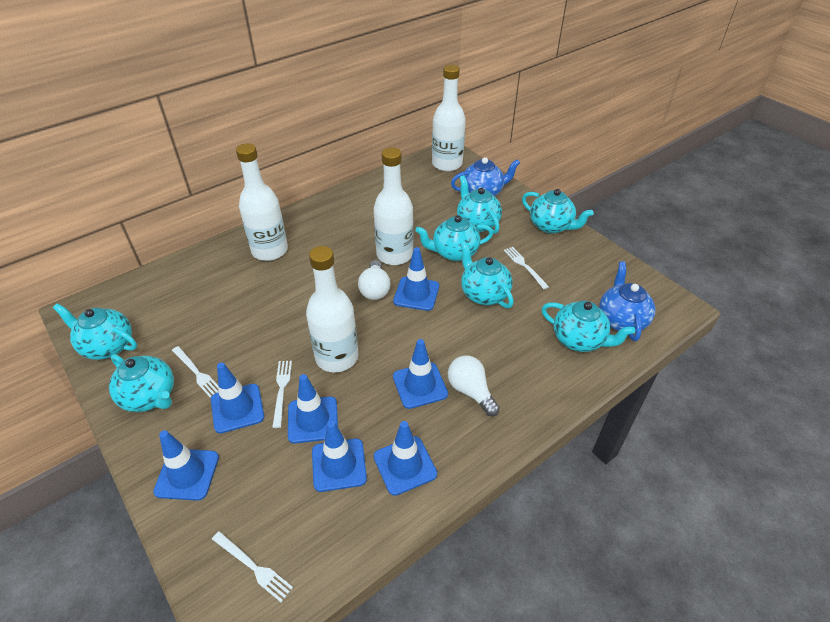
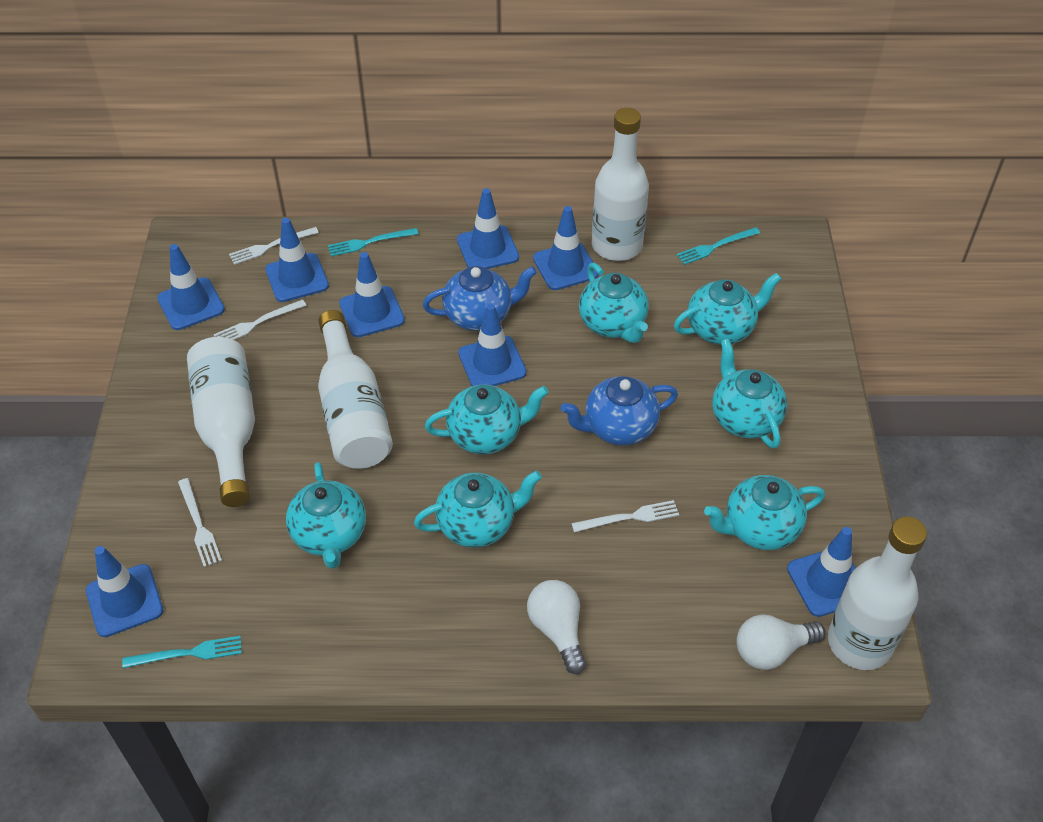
blue traffic cone: 7 -> 8
turquoise fork: 0 -> 3

